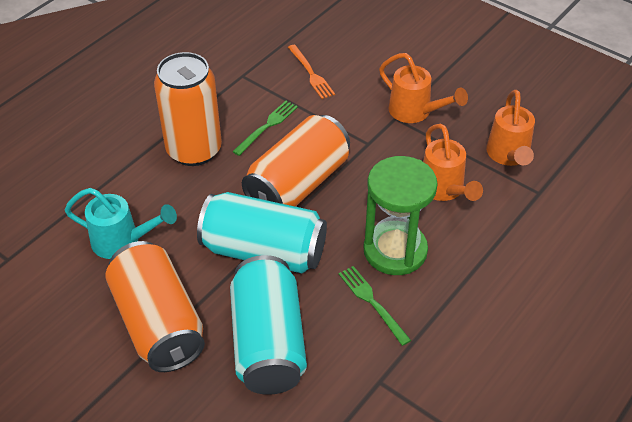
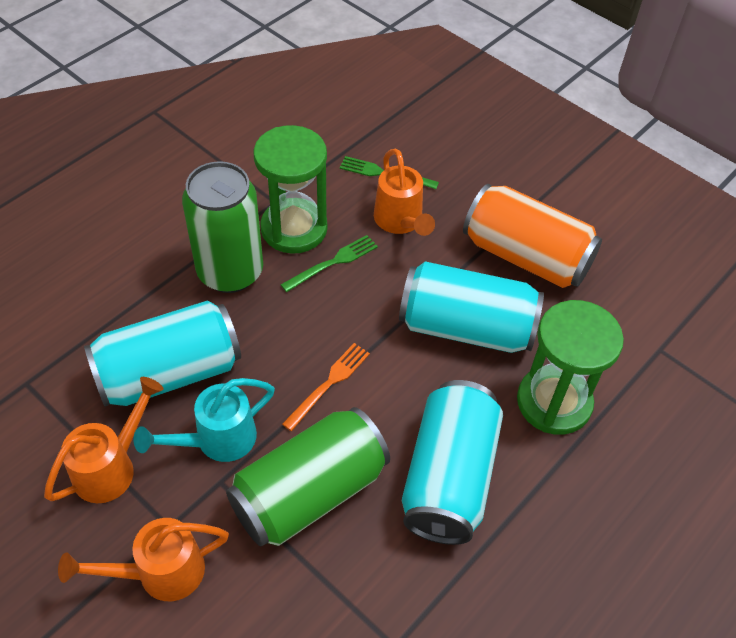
green can: 0 -> 2
green hourglass: 1 -> 2
orange can: 3 -> 1
turquoise can: 2 -> 3

